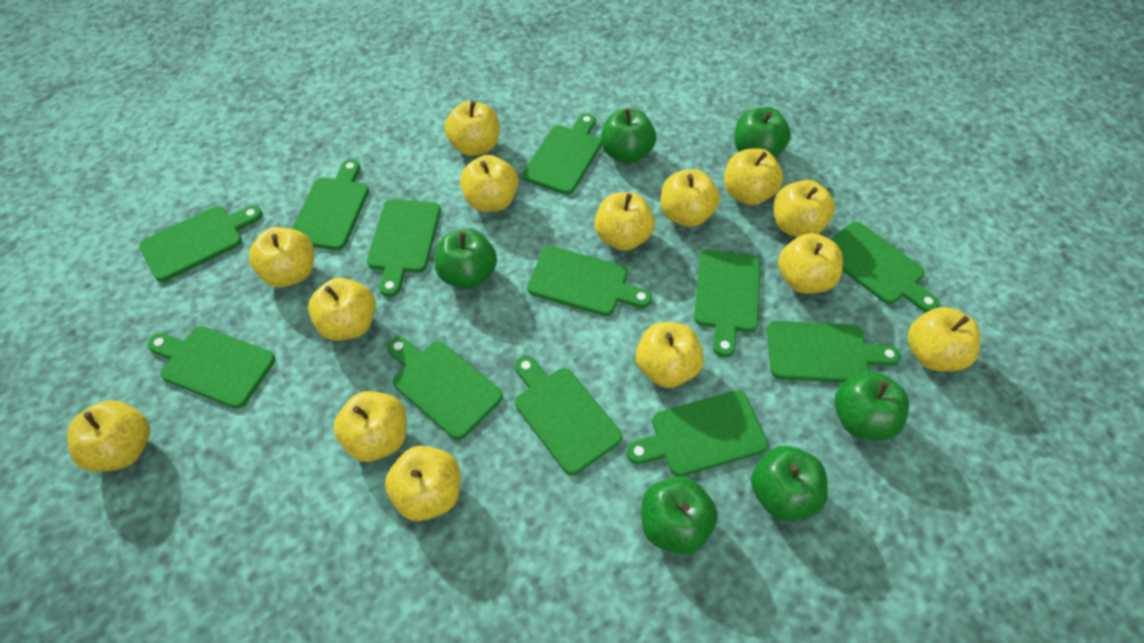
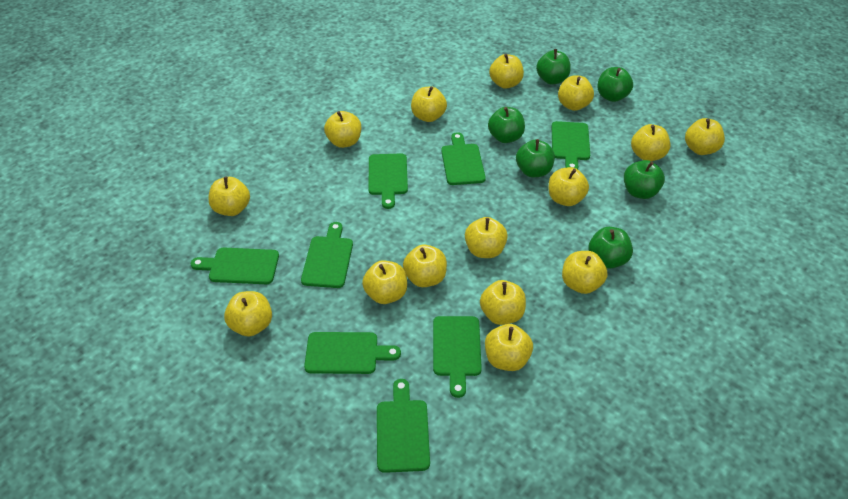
green cutting board: 12 -> 8
yellow apple: 14 -> 15

